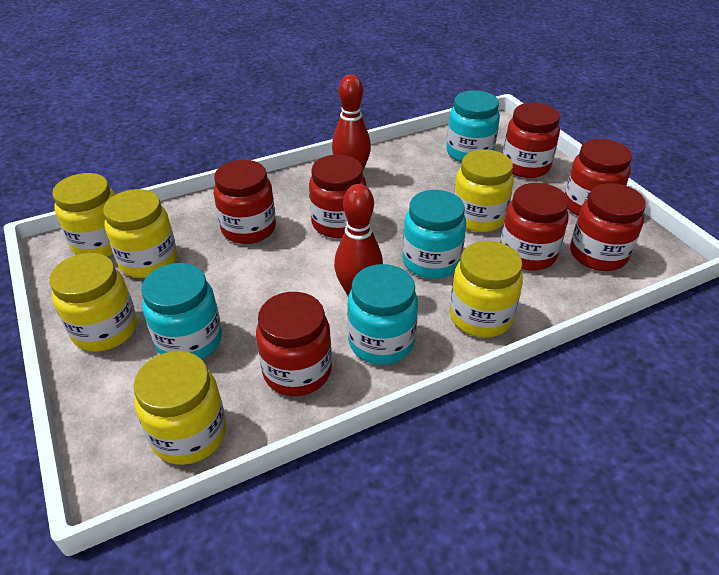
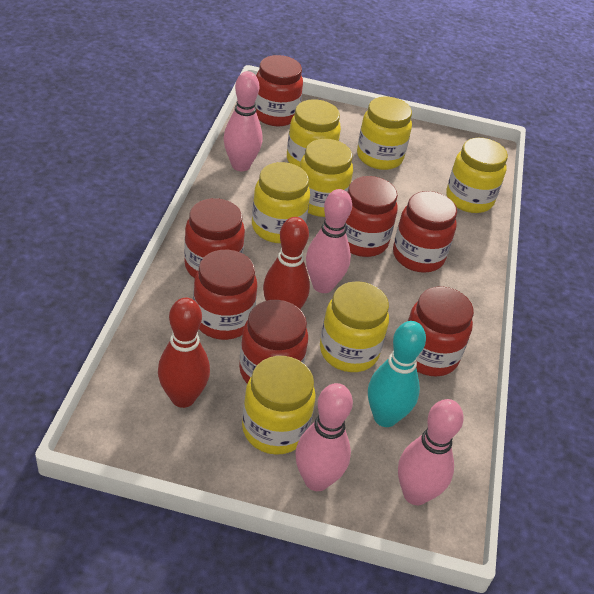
pink bowling pin: 0 -> 4
turquoise bowling pin: 0 -> 1
turquoise jar: 4 -> 0
yellow jar: 6 -> 7

